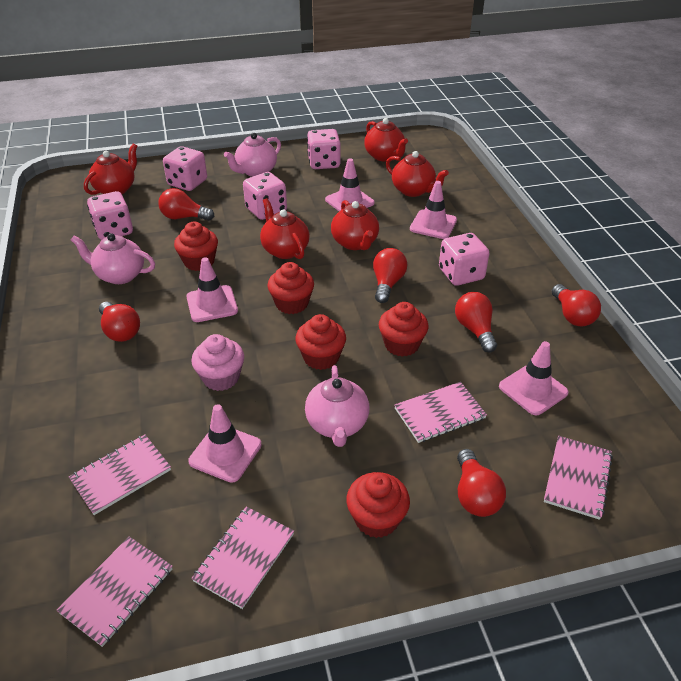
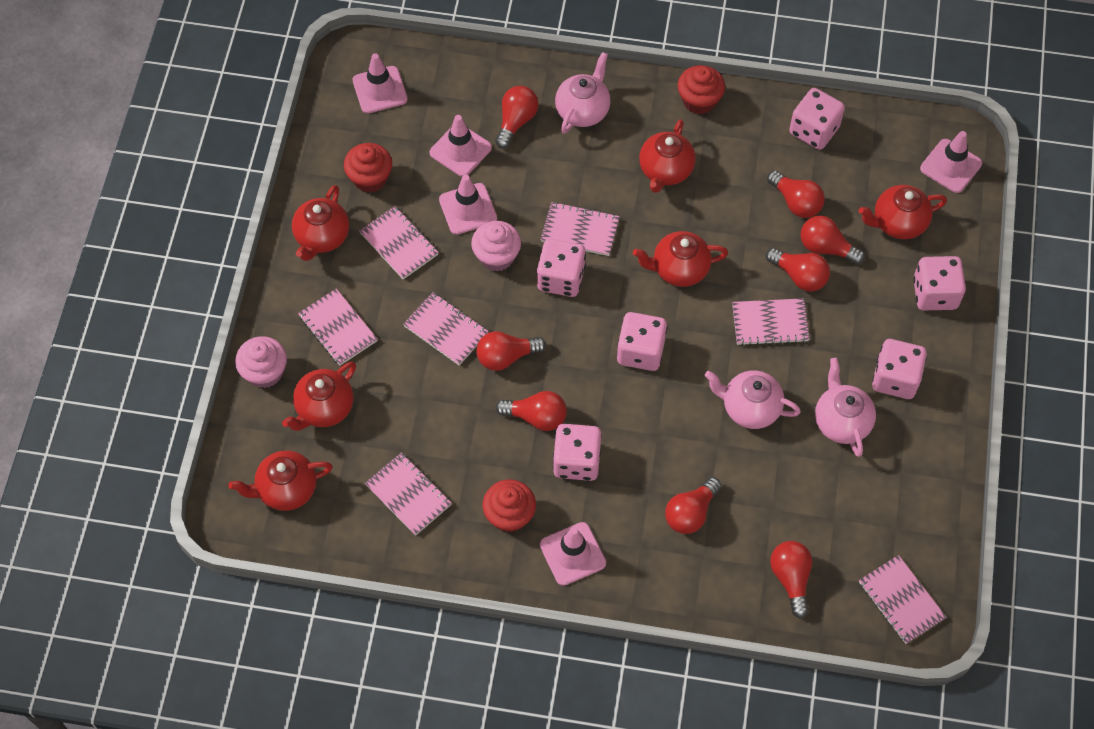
pink cupcake: 1 -> 2
pink dice: 5 -> 6
pink notebook: 5 -> 7
red cupcake: 5 -> 3
red light bulb: 6 -> 8
red teapot: 5 -> 6

